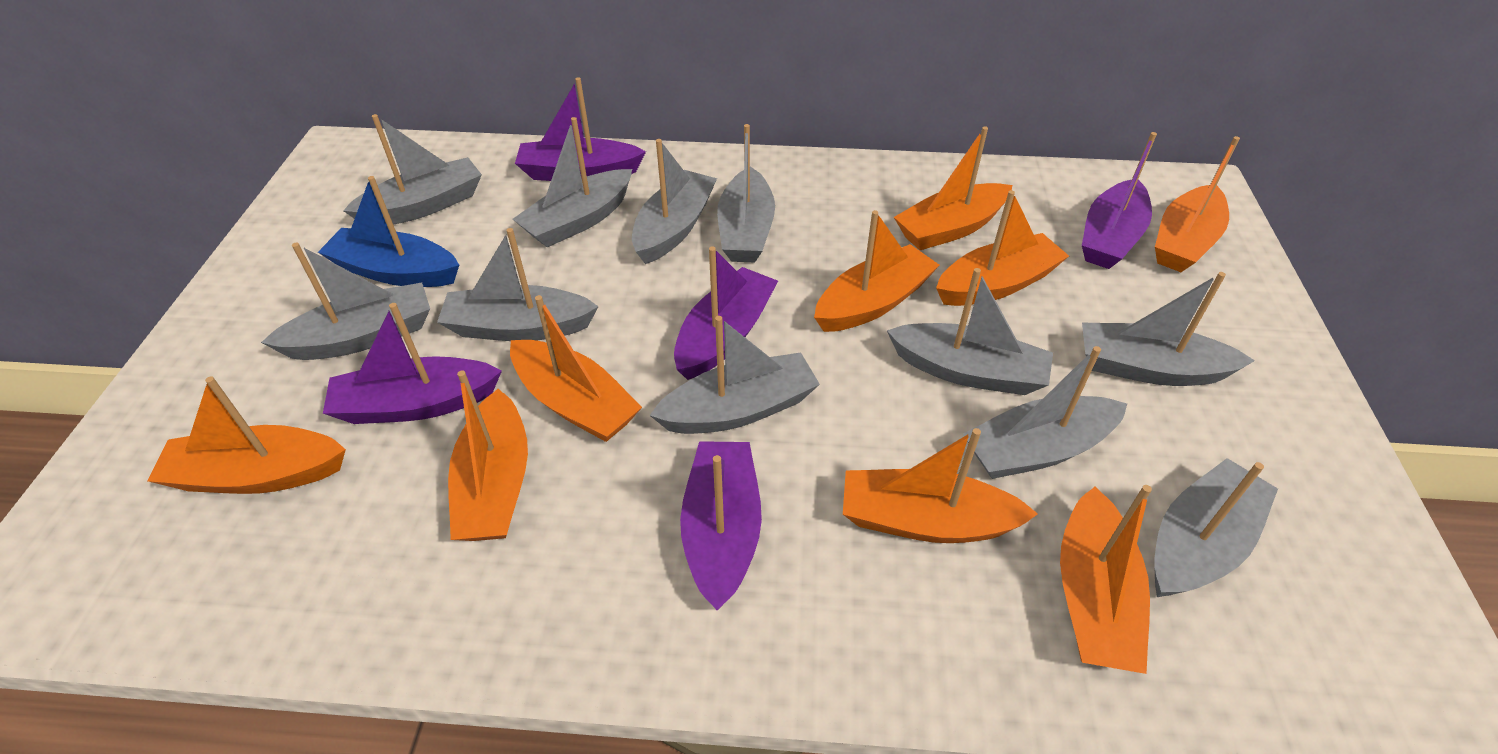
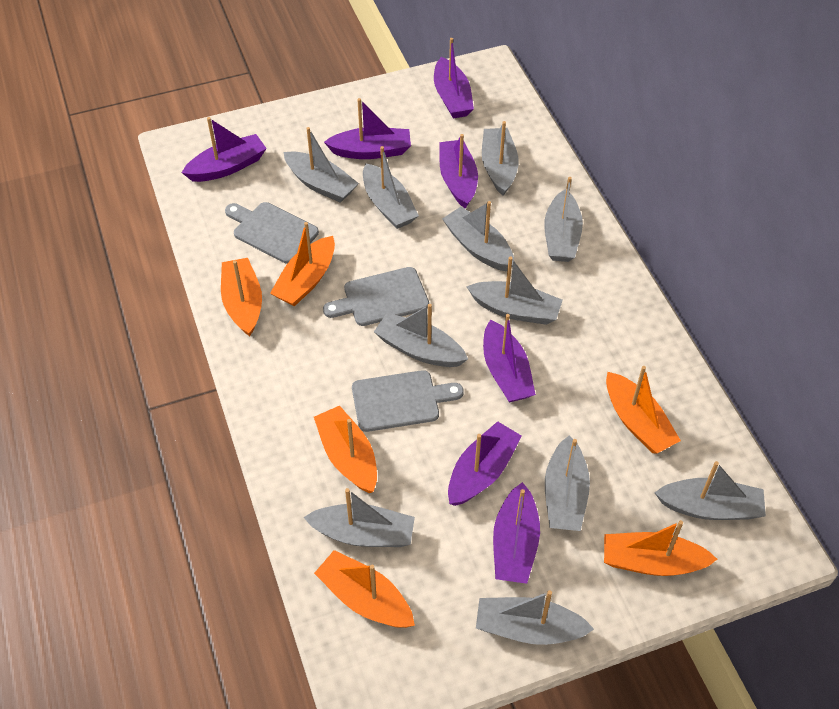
blue boat: 1 -> 0
grey cutting board: 0 -> 3
orange boat: 9 -> 6
purple boat: 5 -> 7

